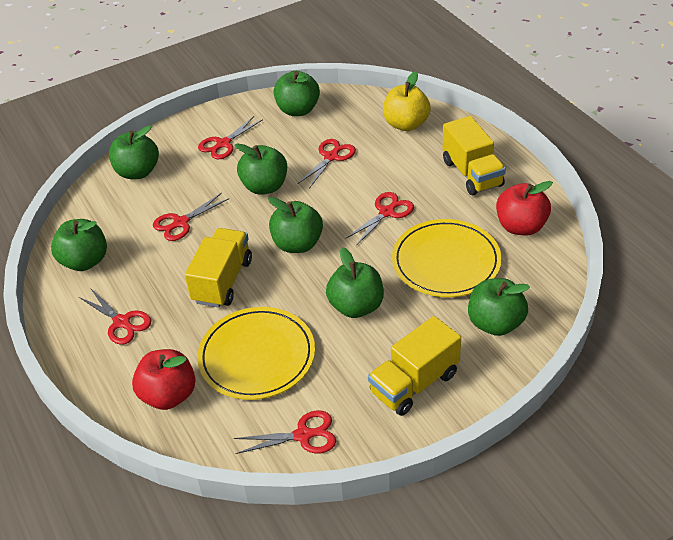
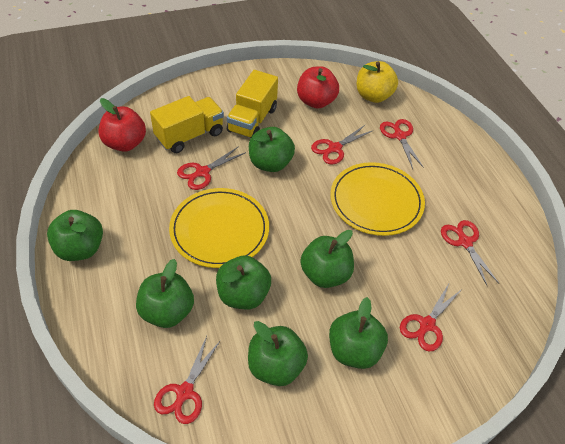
yellow truck: 3 -> 2

